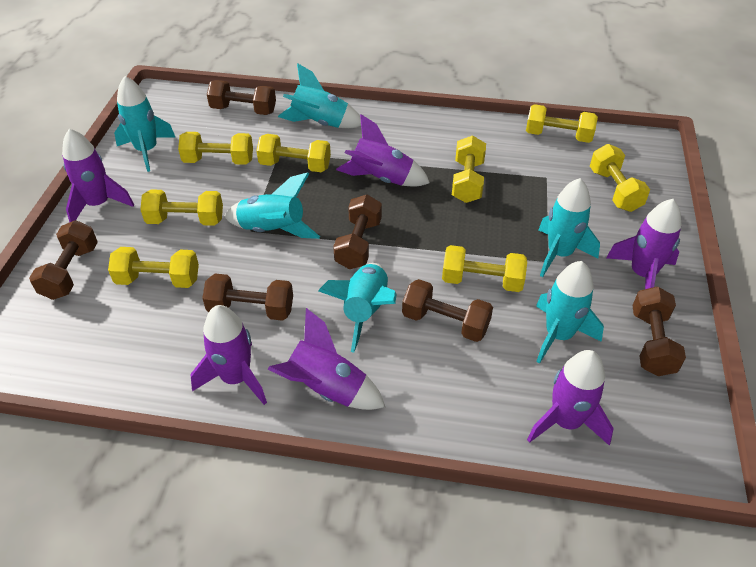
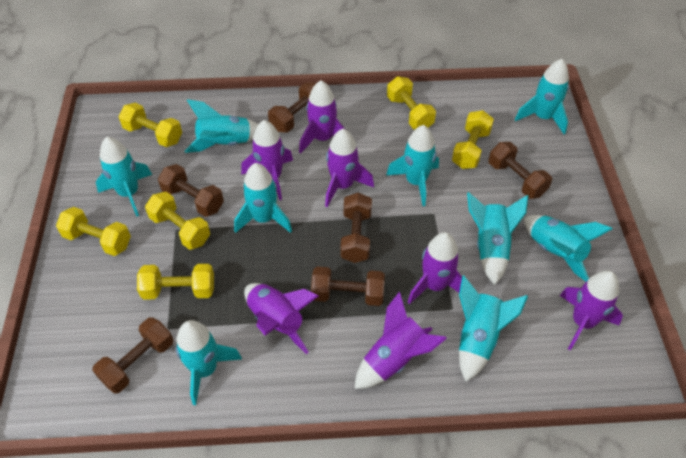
purple rocket: 6 -> 7
turquoise rocket: 6 -> 9
yellow dumbbell: 8 -> 6

